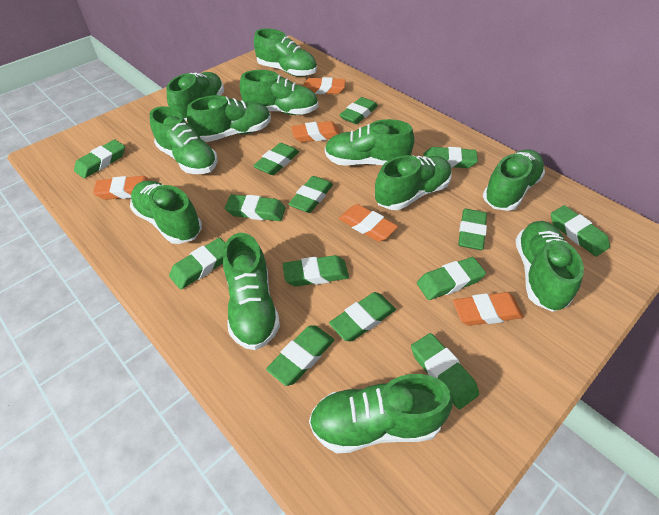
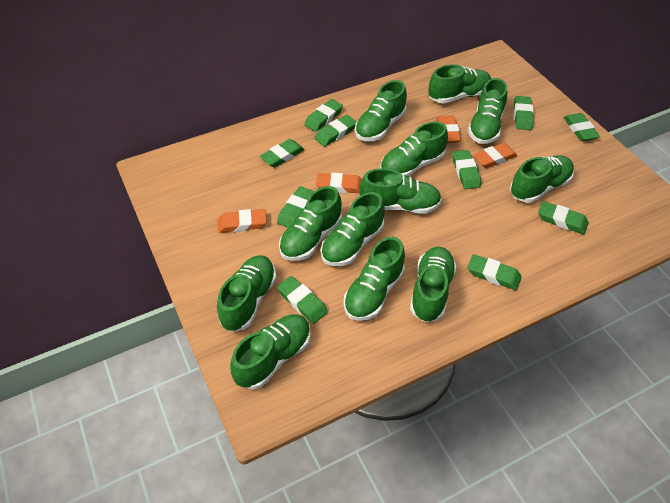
green eraser: 14 -> 10
orange eraser: 5 -> 4

